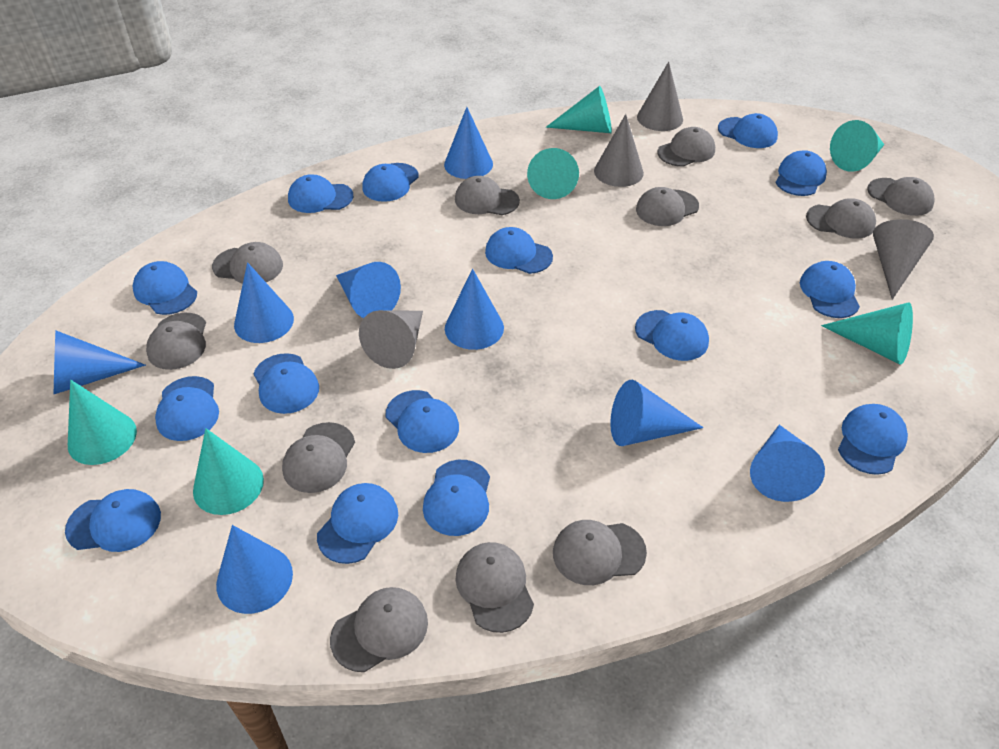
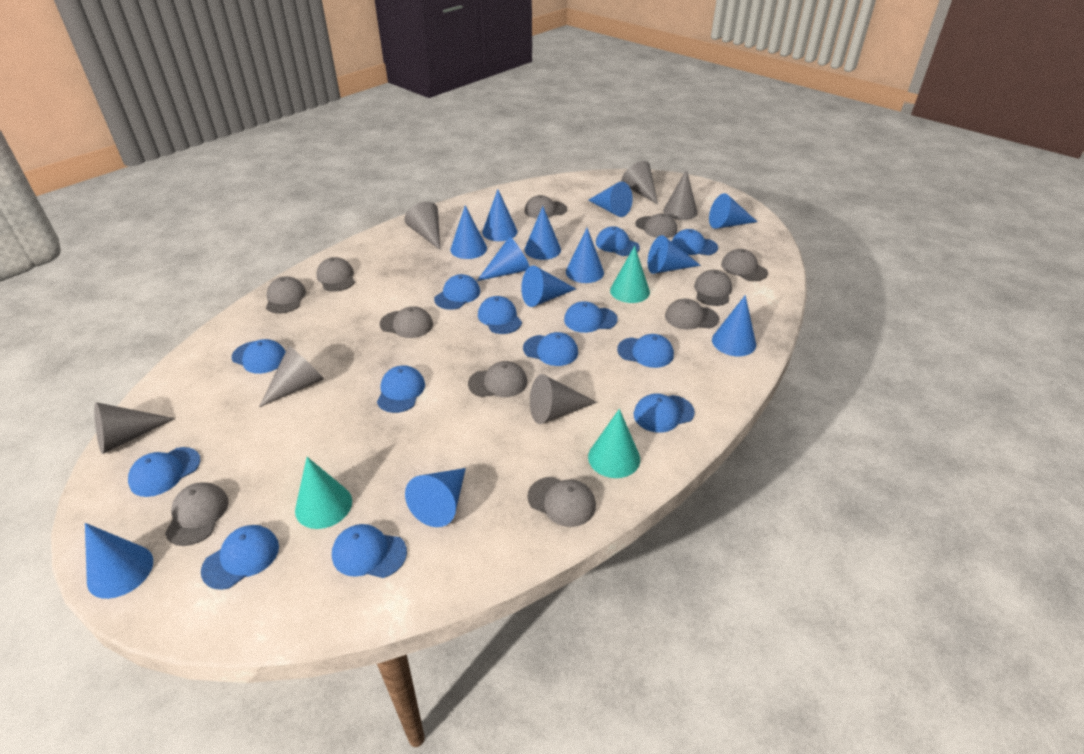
blue cap: 15 -> 13
blue cone: 8 -> 12
grey cone: 4 -> 6
turquoise cone: 6 -> 3

